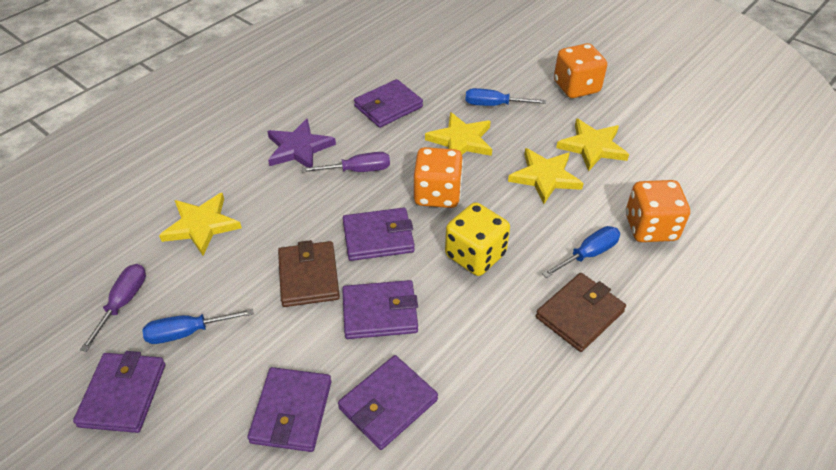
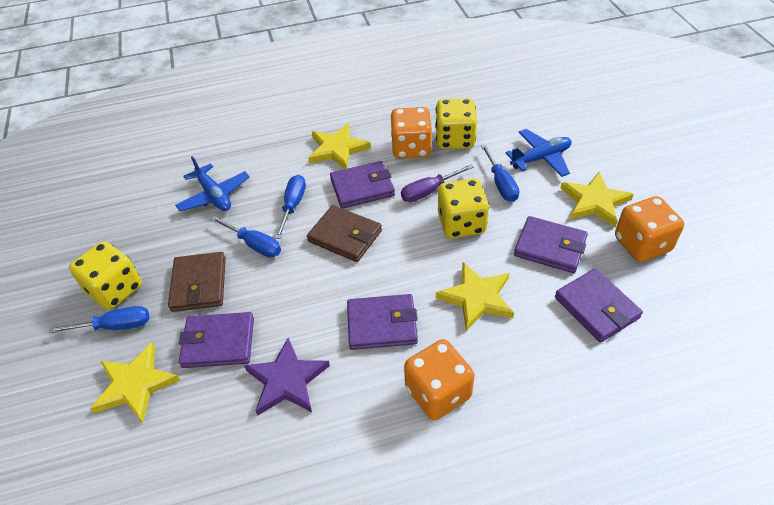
blue plane: 0 -> 2
blue screwdriver: 3 -> 4
purple screwdriver: 2 -> 1
purple wallet: 6 -> 5
yellow dice: 1 -> 3

